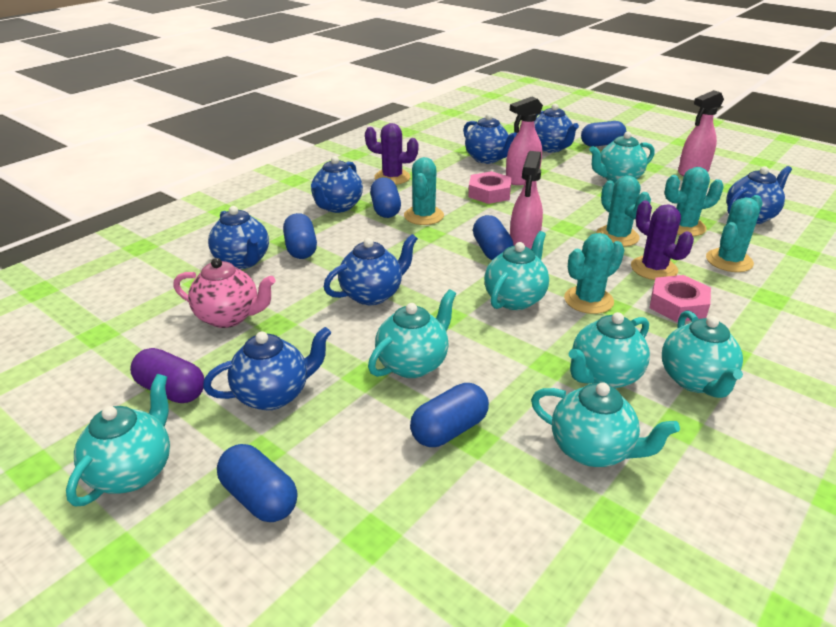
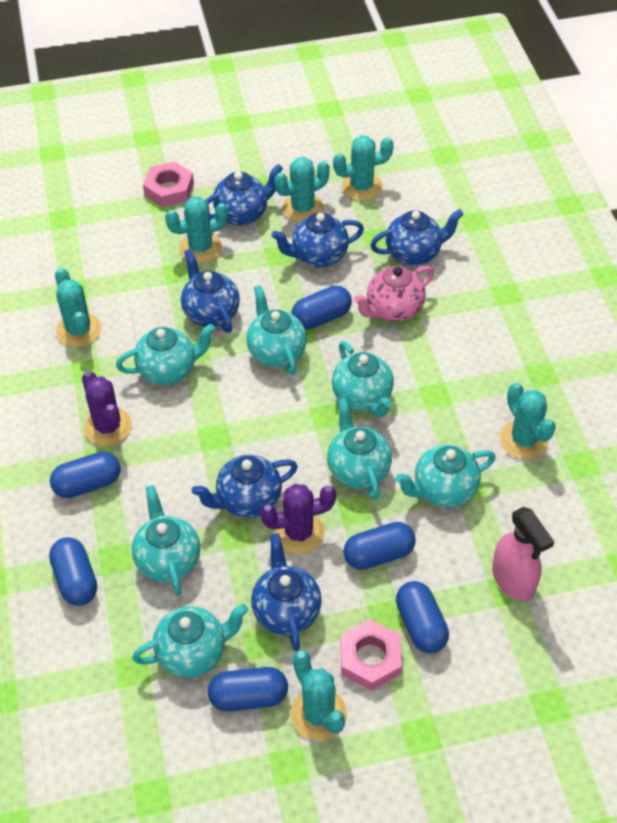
blue teapot: 7 -> 6
pink spray bottle: 3 -> 1
purple capsule: 1 -> 0
turquoise cactus: 5 -> 6

